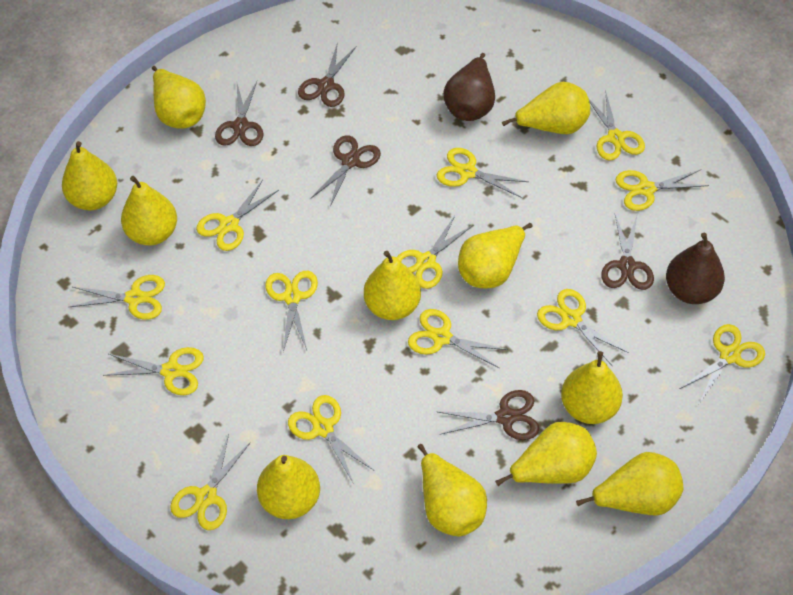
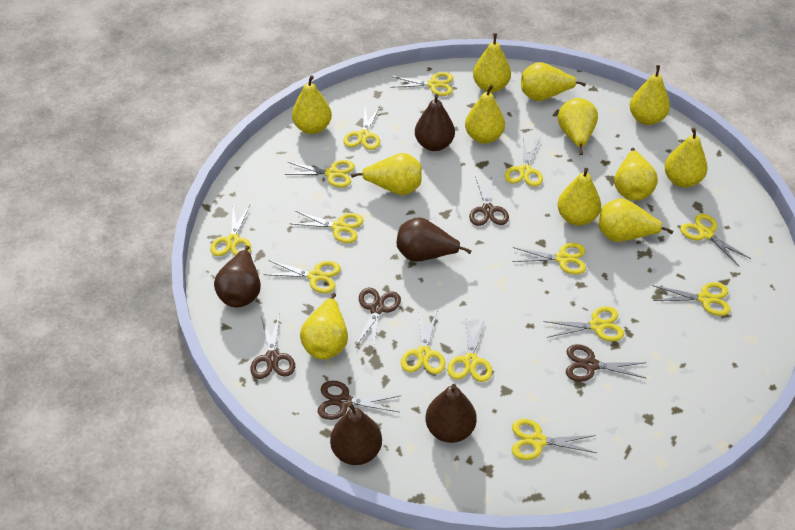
brown pear: 2 -> 5
yellow pear: 11 -> 12
yellow scissors: 13 -> 14

